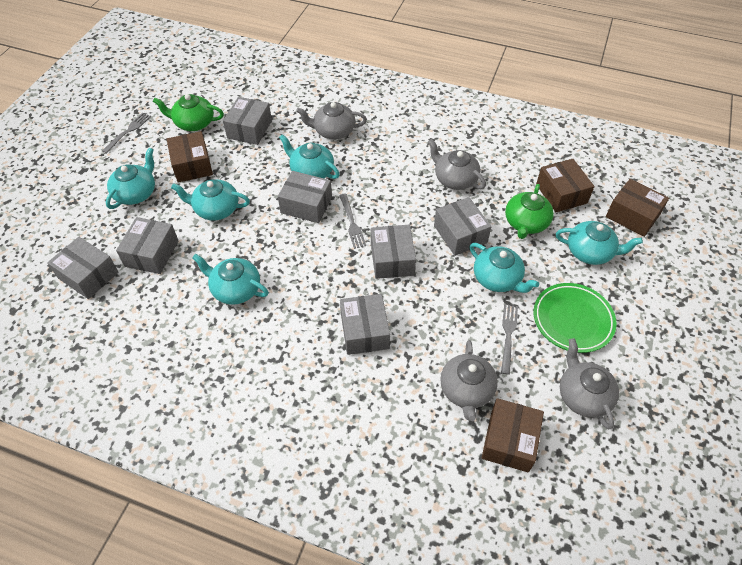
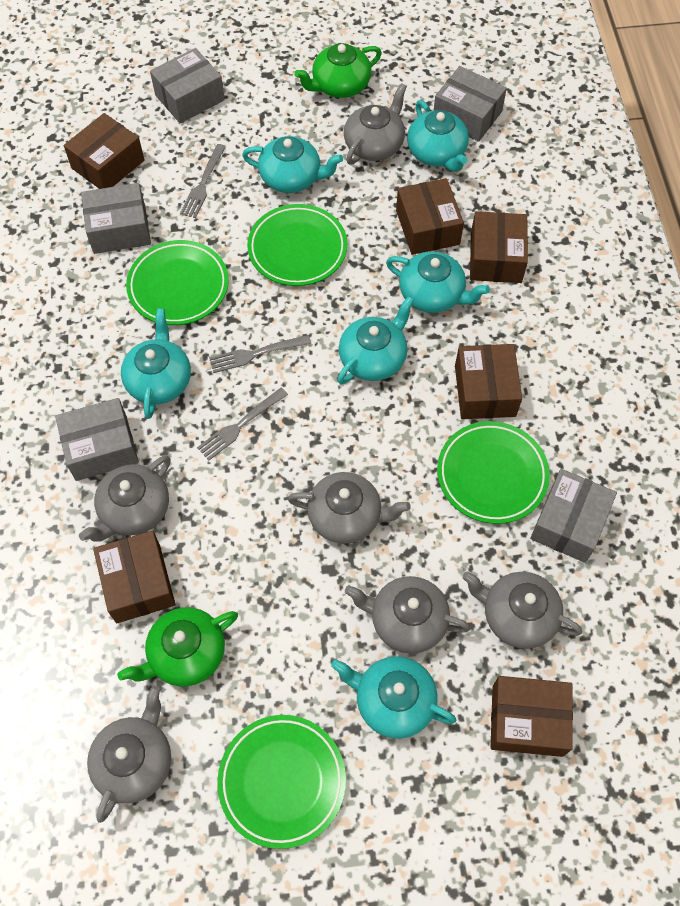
brown box: 4 -> 6
green plate: 1 -> 4
grey box: 7 -> 5
grey teapot: 4 -> 6

